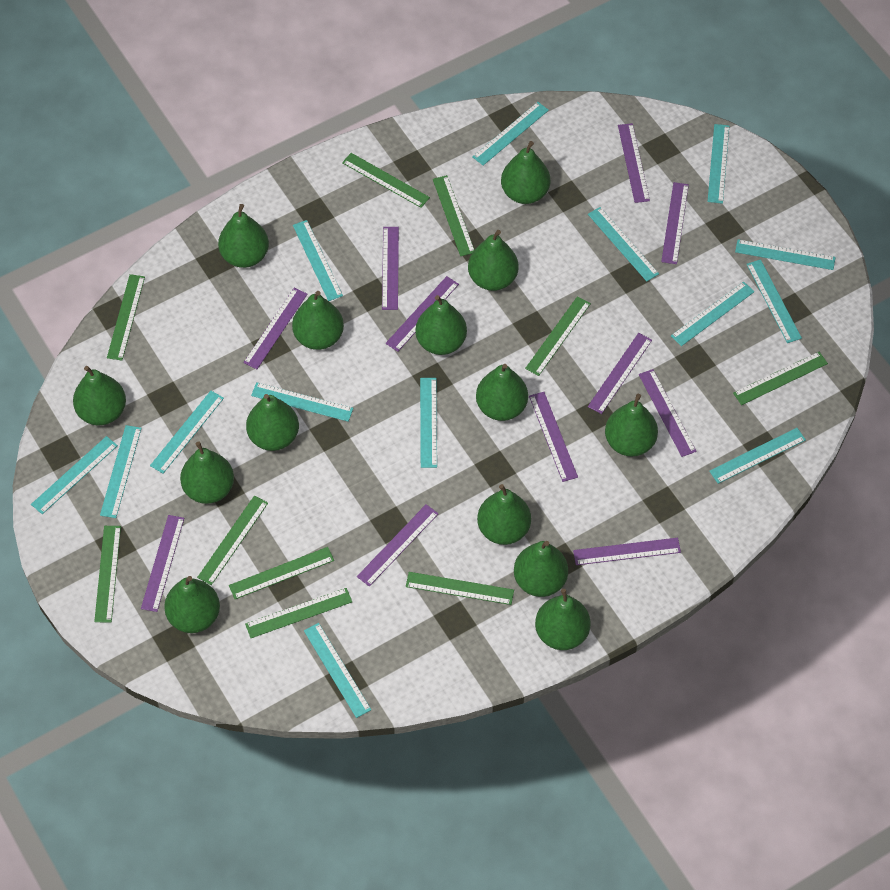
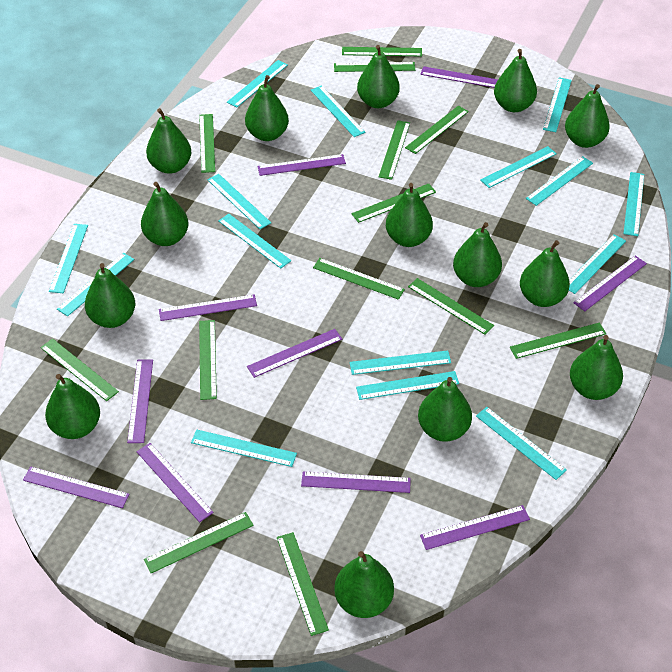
green ruler: 10 -> 13
purple ruler: 11 -> 10
turquoise ruler: 14 -> 15

